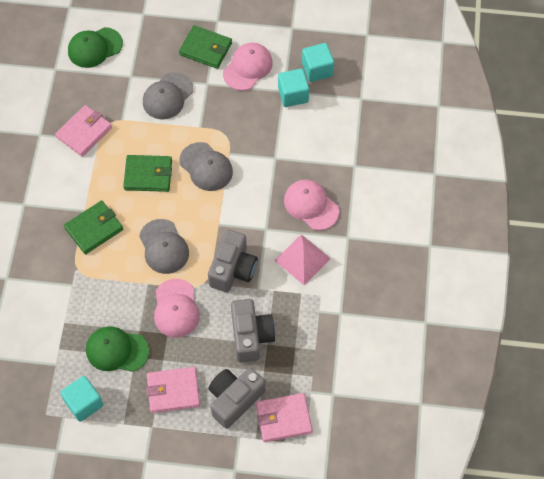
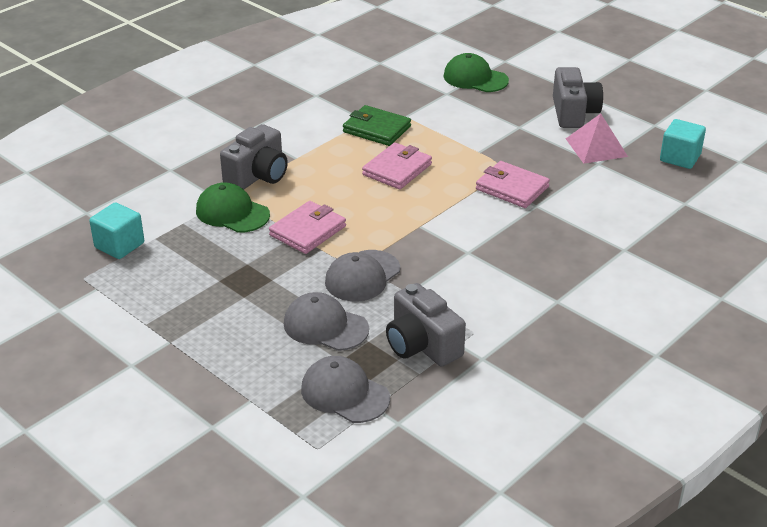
green wallet: 3 -> 1
pink cap: 3 -> 0
turquoise cube: 3 -> 2

